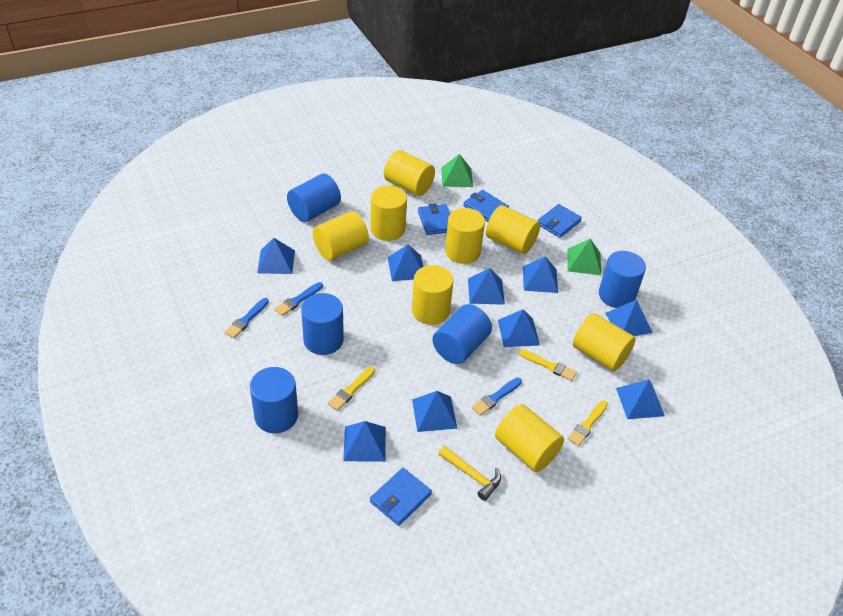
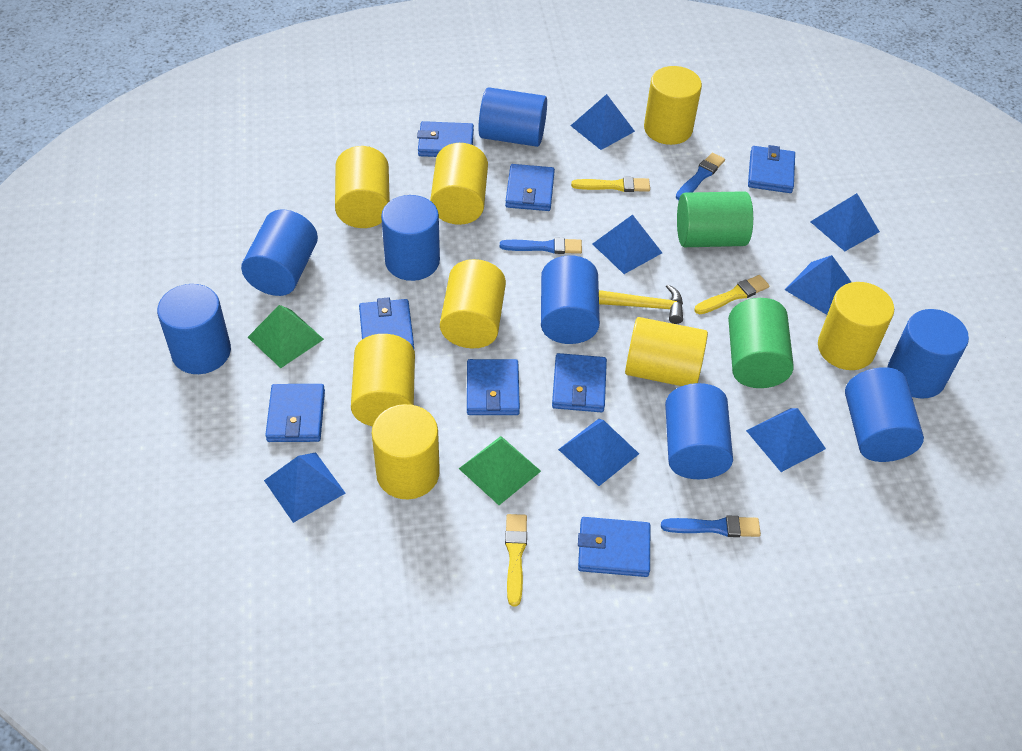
blue cylinder: 5 -> 8
blue pyramid: 9 -> 7
blue wallet: 4 -> 8
green cylinder: 0 -> 2

